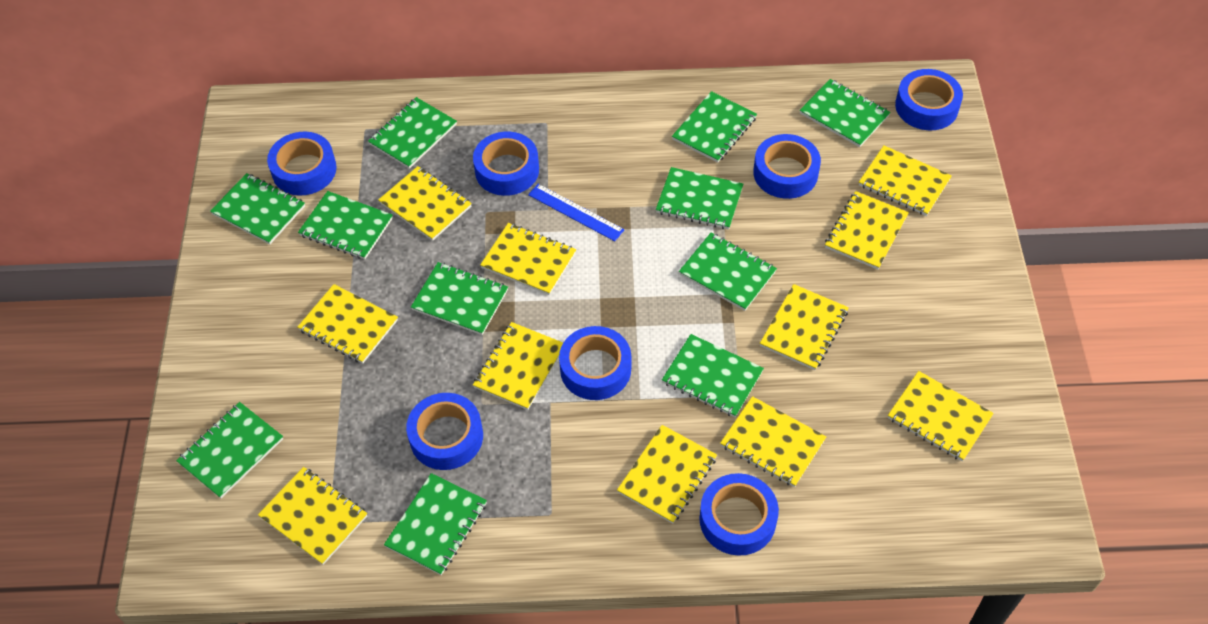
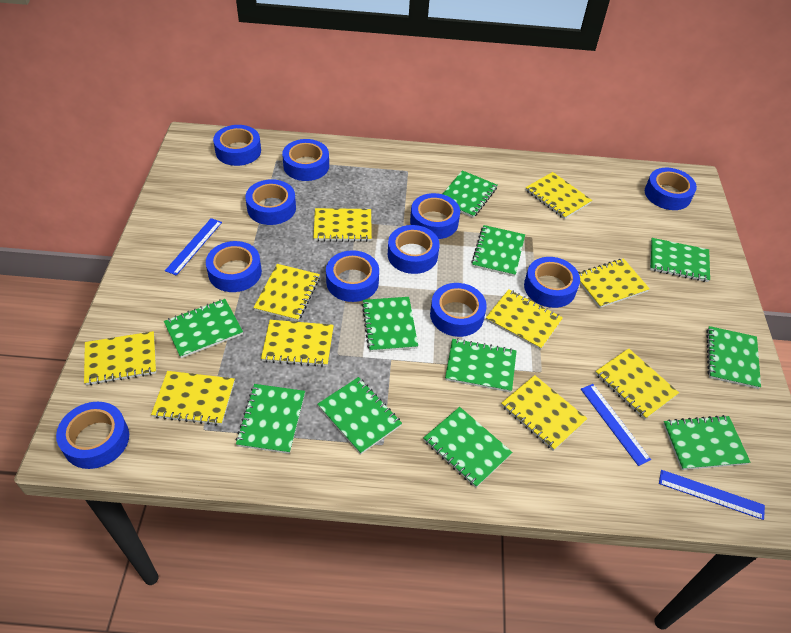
blue ruler: 1 -> 3
blue tape: 7 -> 11
yellow notebook: 11 -> 10

